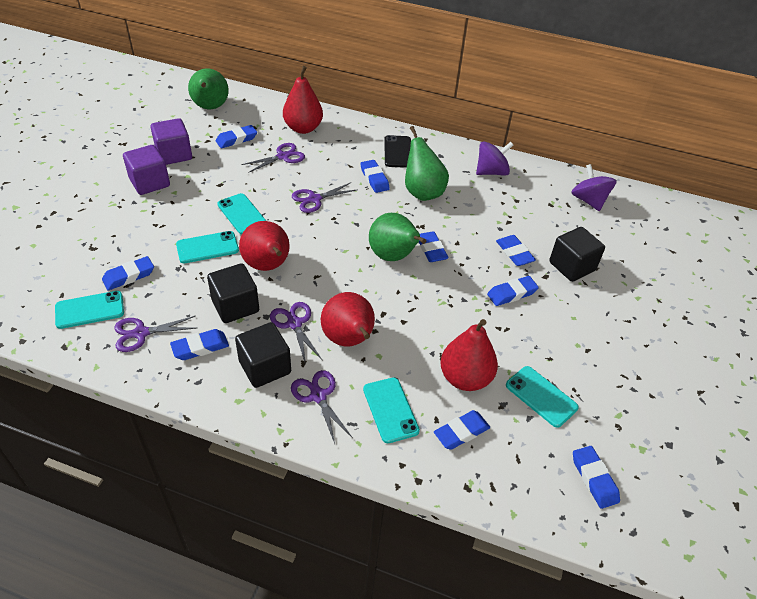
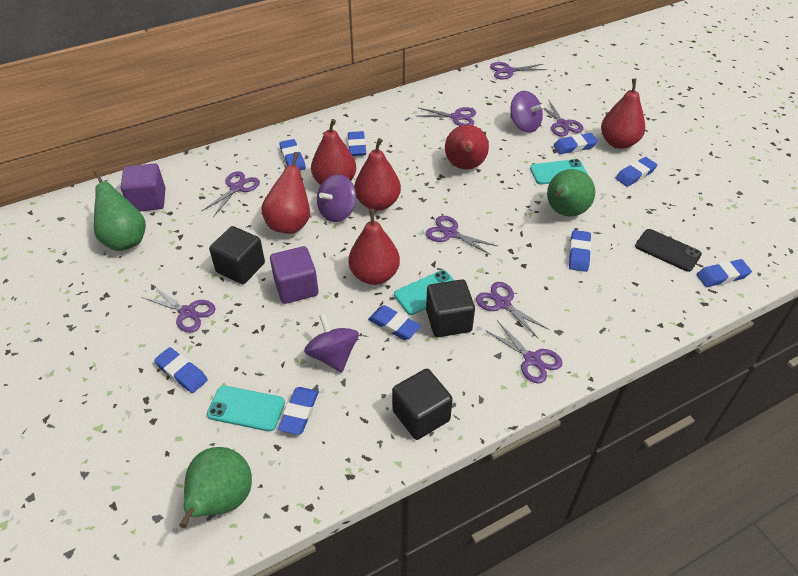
purple scissors: 5 -> 8
purple spinning top: 2 -> 3
red pear: 4 -> 6
turquoise phone: 5 -> 3

